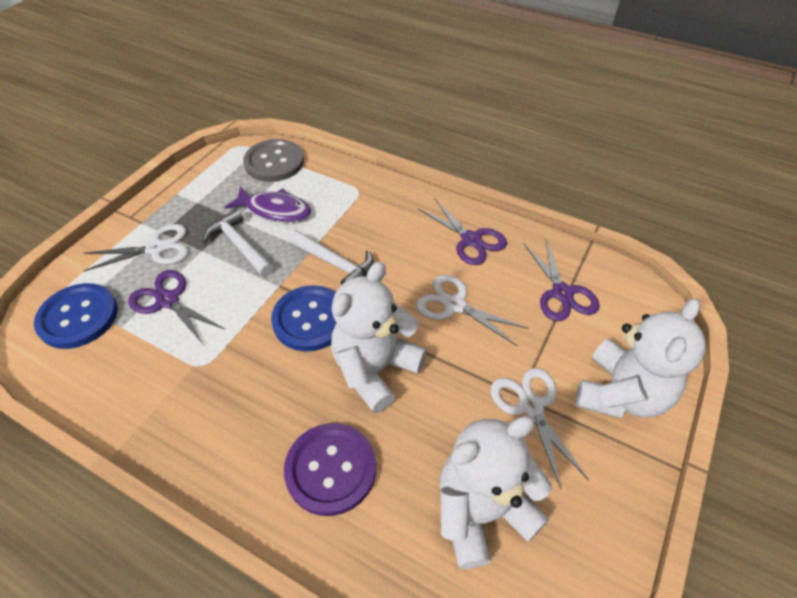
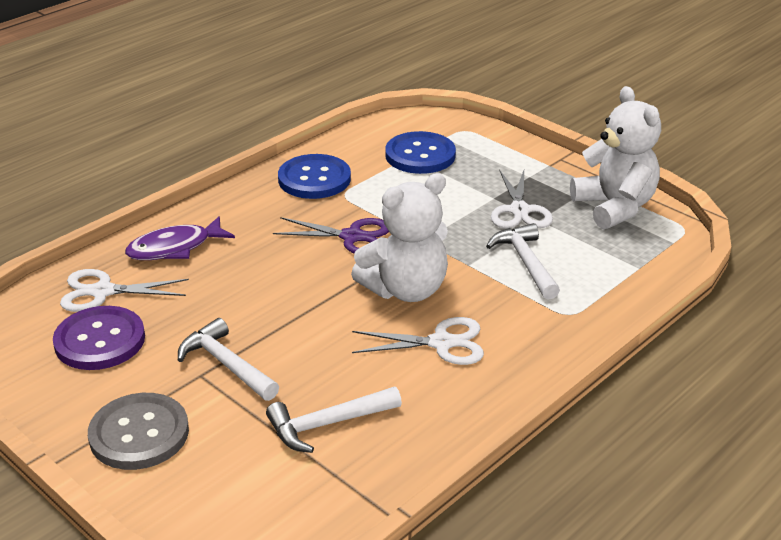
purple scissors: 3 -> 1
white hammer: 2 -> 3
white teddy bear: 3 -> 2

